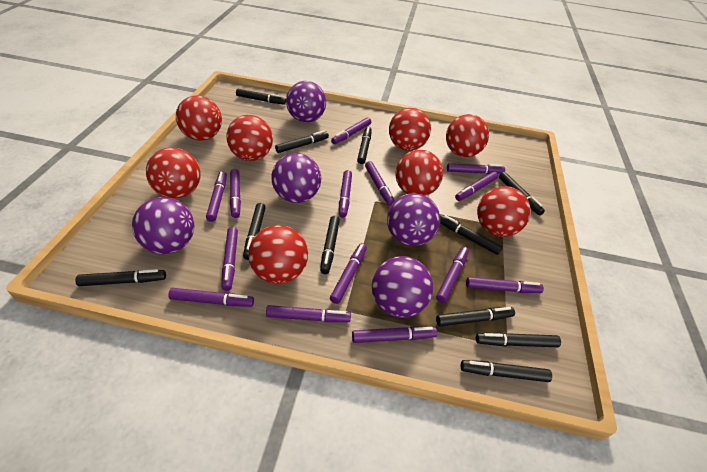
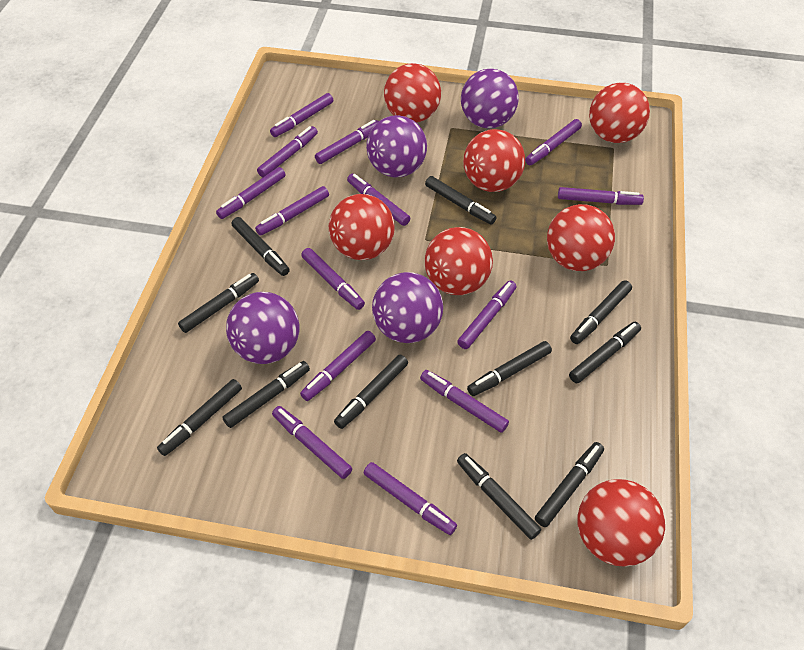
purple ball: 5 -> 4
red ball: 8 -> 7

